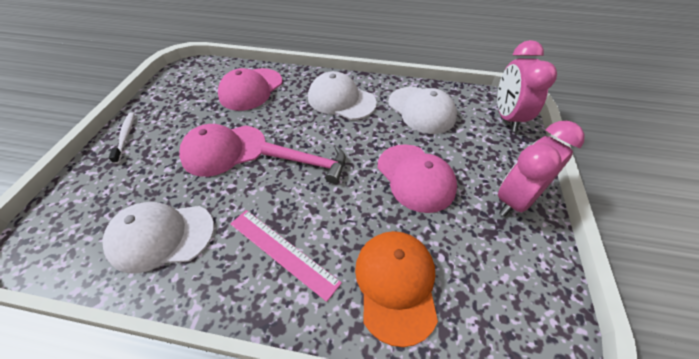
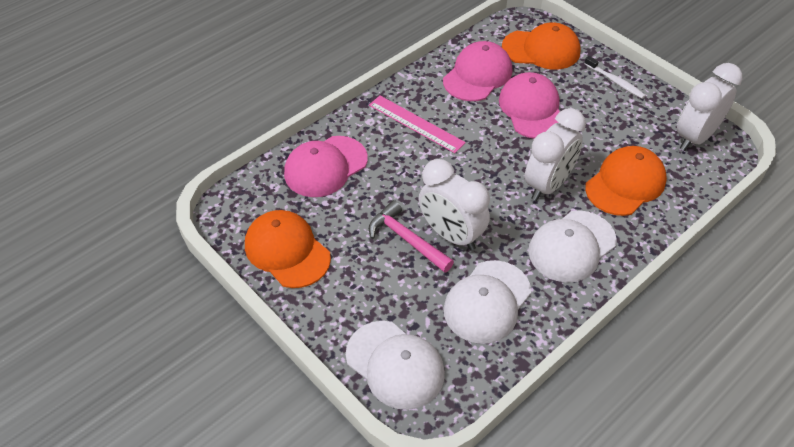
orange cap: 1 -> 3
pink clock: 2 -> 0
white clock: 0 -> 3

